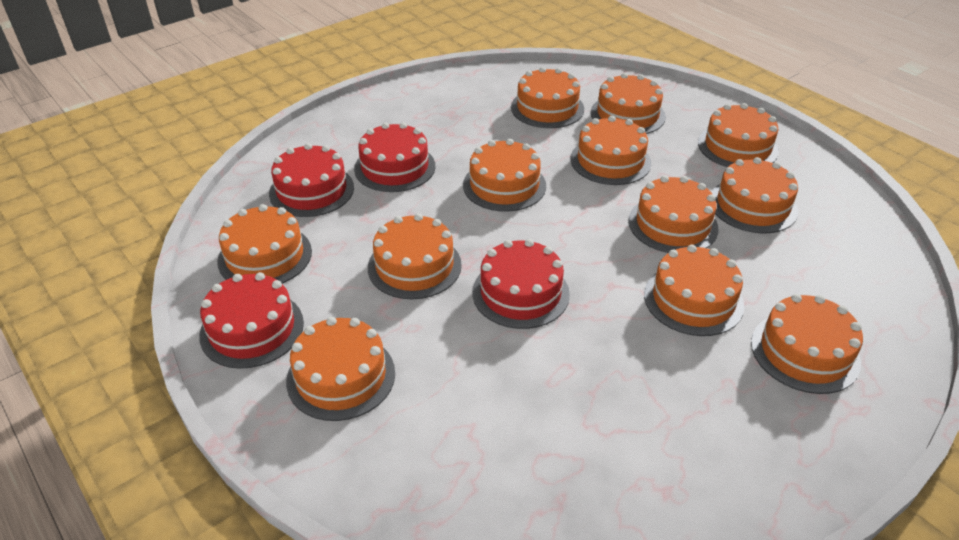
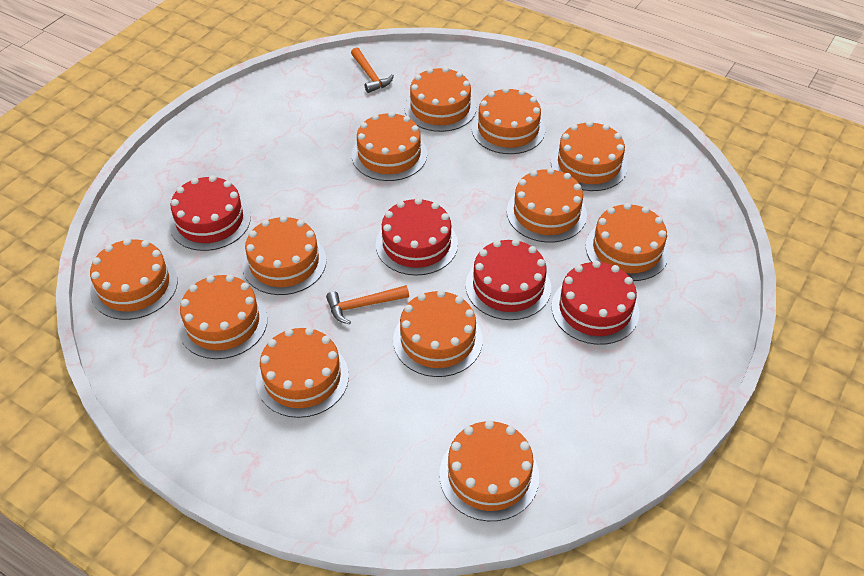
orange hammer: 0 -> 2

